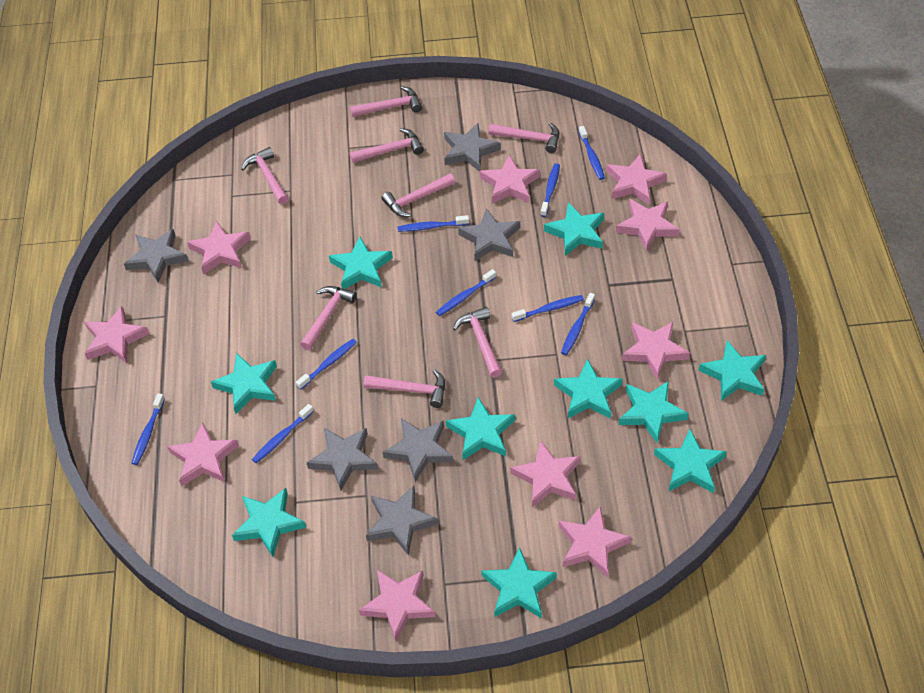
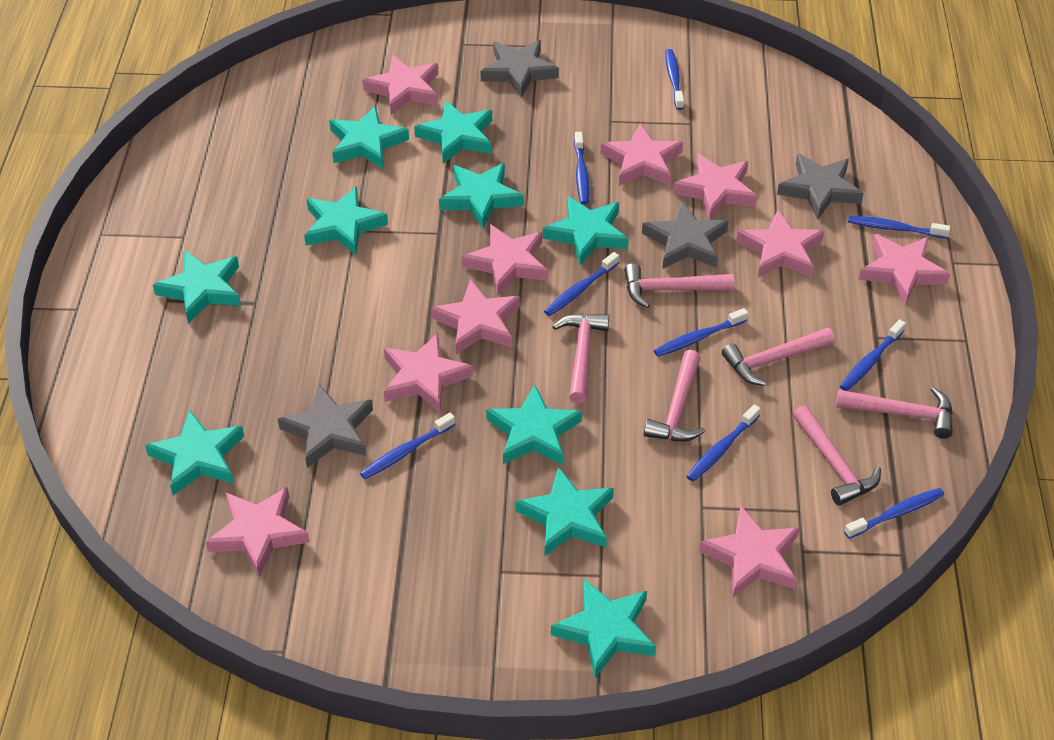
grey star: 6 -> 4
pink hammer: 8 -> 6

